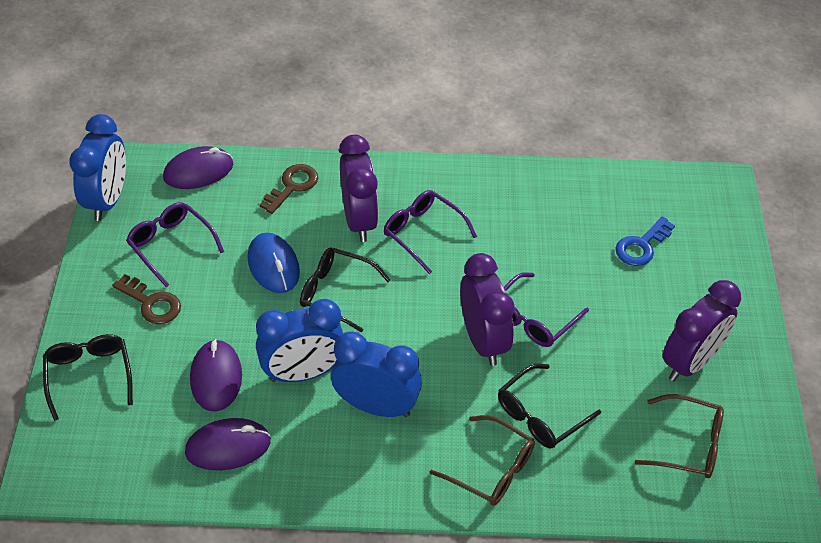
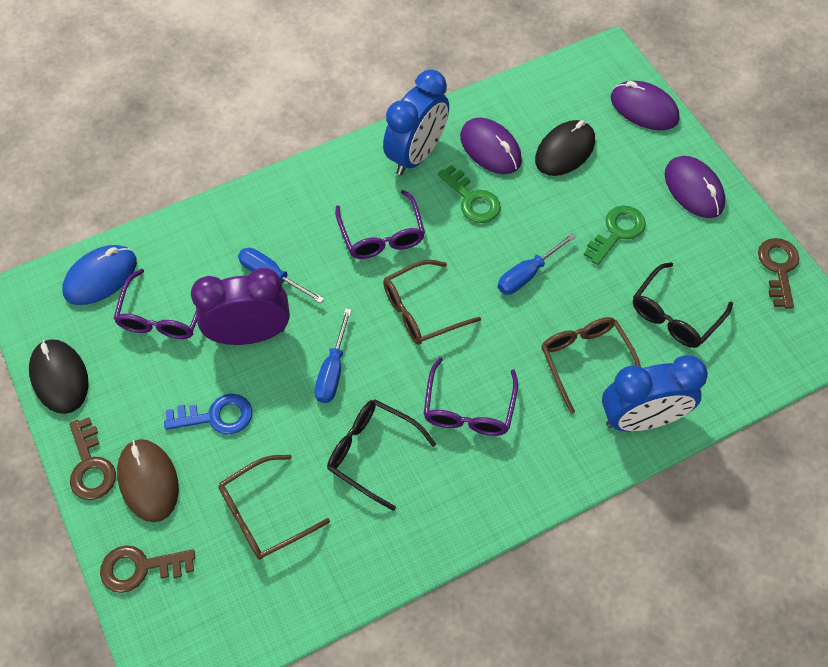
black glasses: 3 -> 2
black mouse: 0 -> 2
blue clock: 3 -> 2
blue screwdriver: 0 -> 3
brown glasses: 2 -> 3
brown key: 2 -> 3
brown mouse: 0 -> 1
green key: 0 -> 2
purple clock: 3 -> 1

